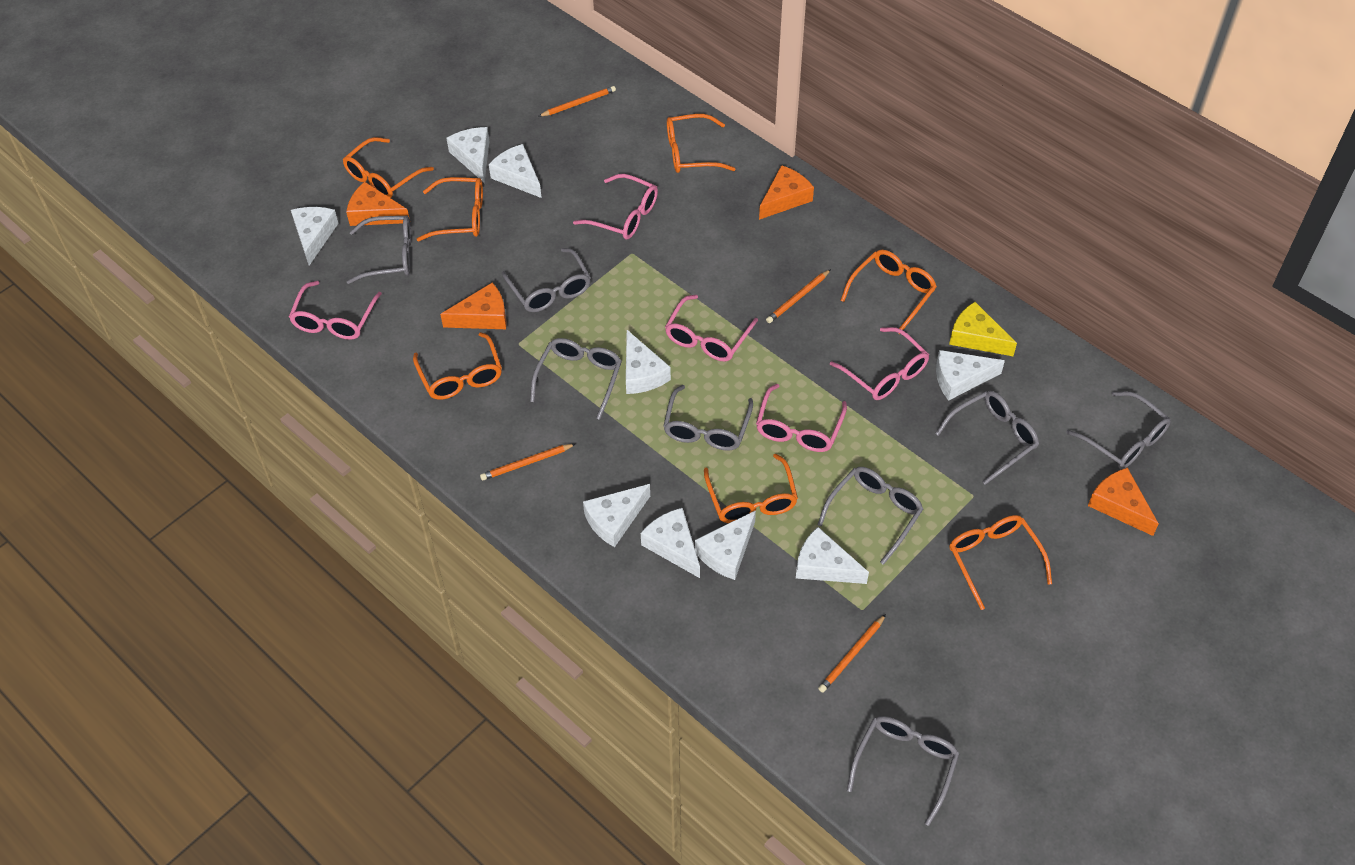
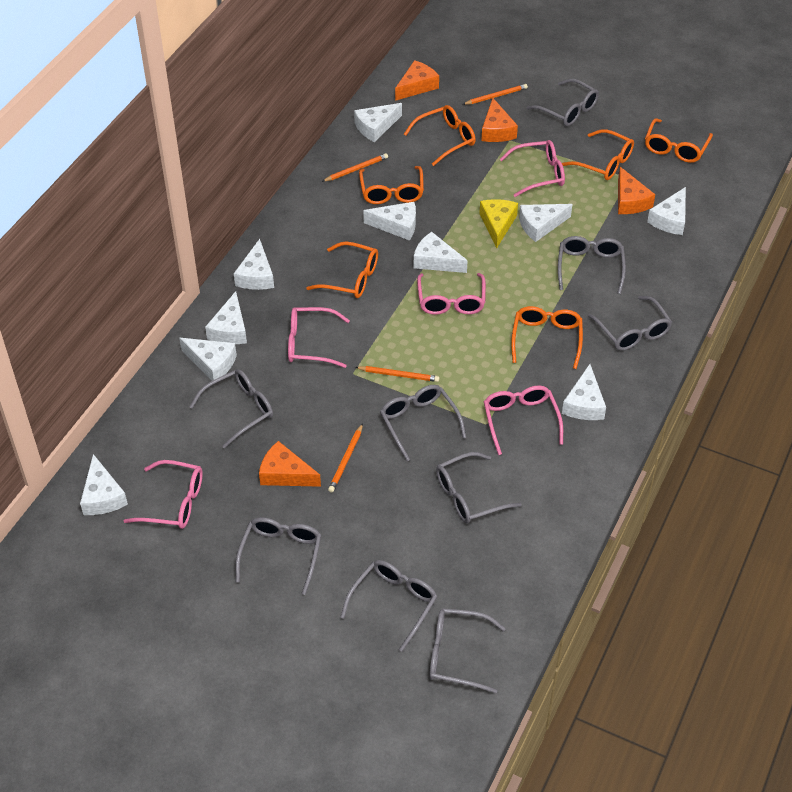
grey glasses: 8 -> 9
orange glasses: 7 -> 6
white cheese: 9 -> 10

